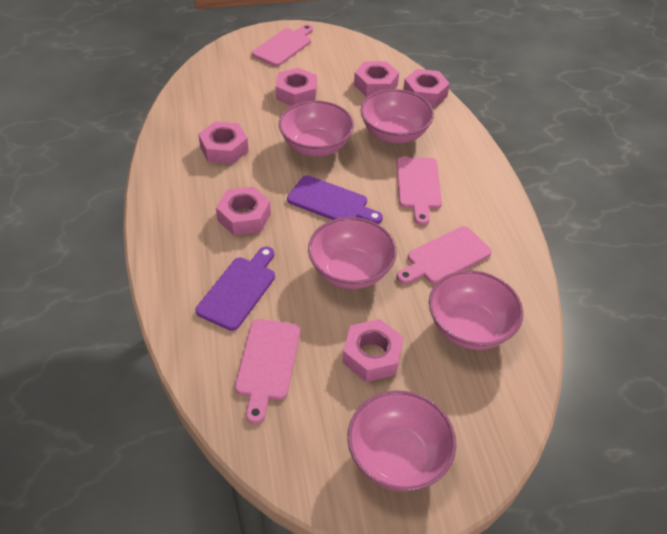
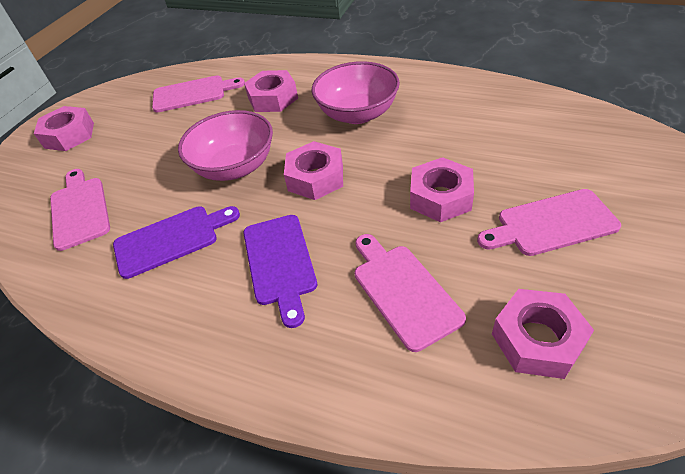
pink bowl: 5 -> 2
pink nut: 6 -> 5

